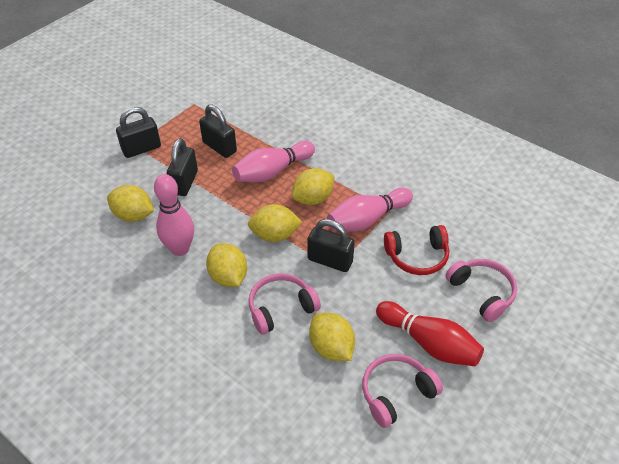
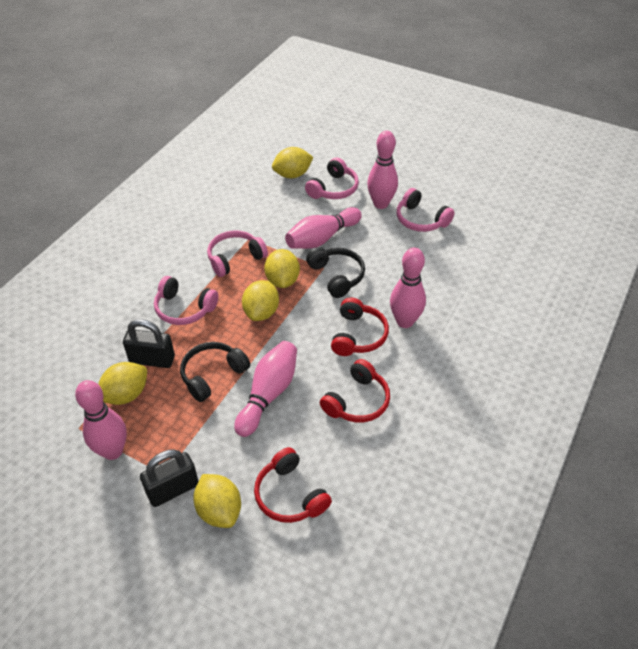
black headphones: 0 -> 2
black padlock: 4 -> 2
pink bowling pin: 3 -> 5
pink headphones: 3 -> 4
red bowling pin: 1 -> 0
red headphones: 1 -> 3

